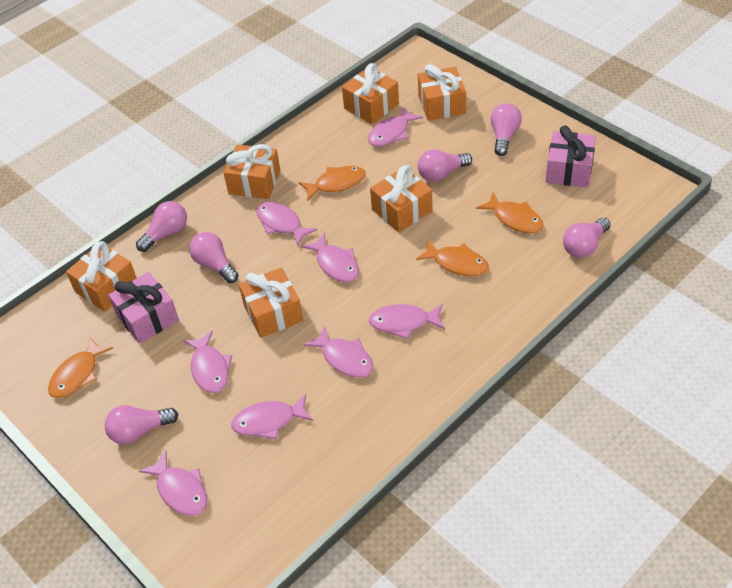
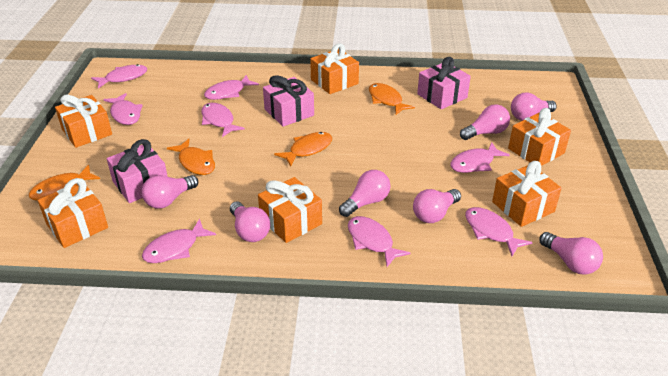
pink gift: 2 -> 3
pink light bulb: 6 -> 7

